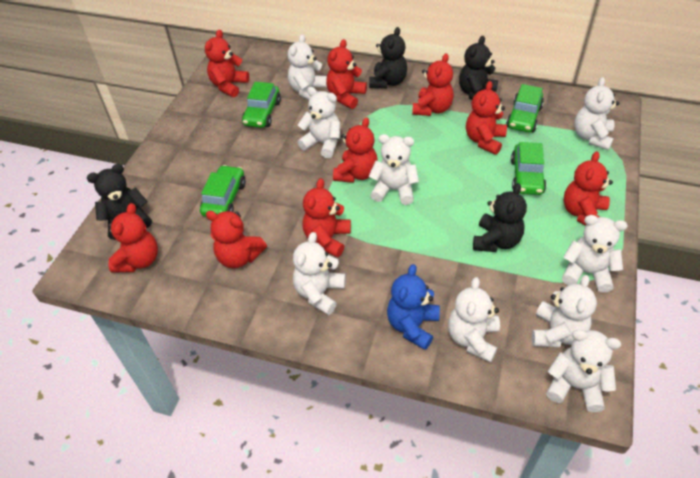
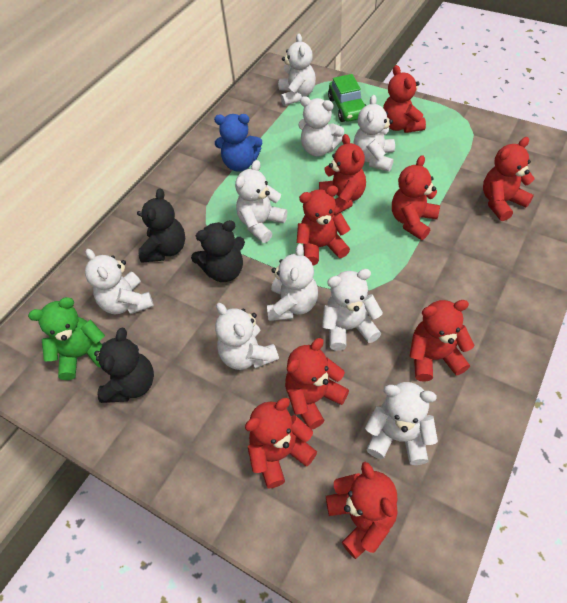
black teddy bear: 4 -> 3
green car: 4 -> 1
green teddy bear: 0 -> 1

